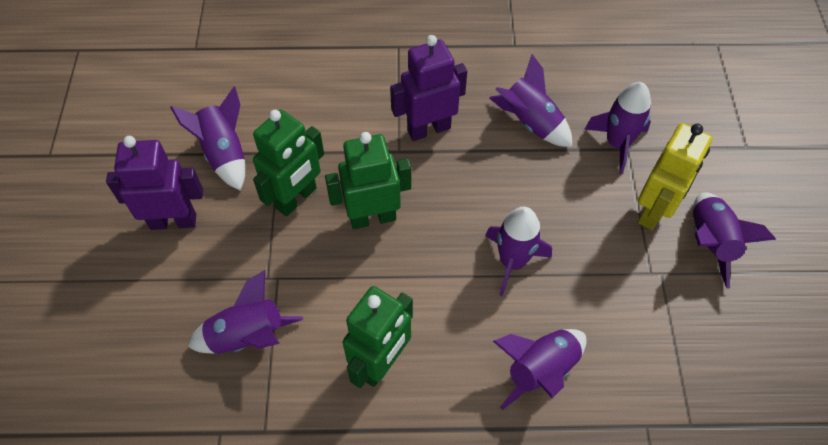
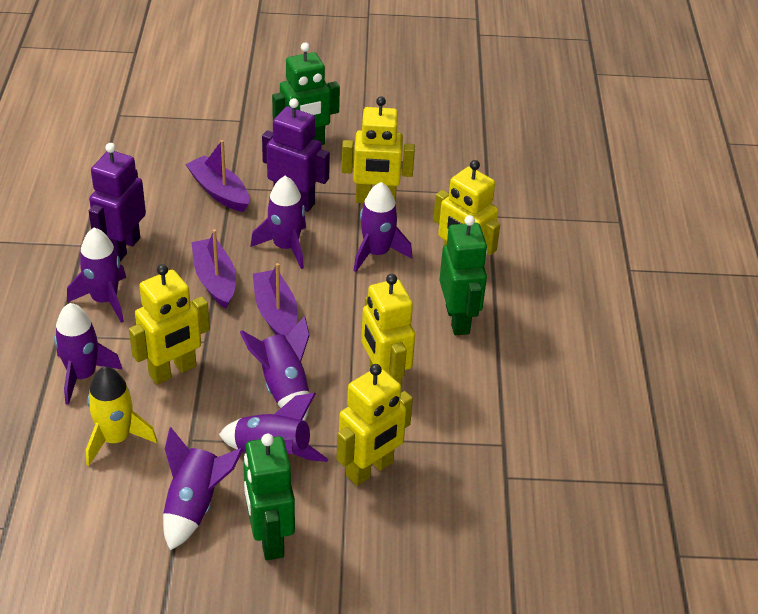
purple boat: 0 -> 3
yellow robot: 1 -> 5
yellow rocket: 0 -> 1

